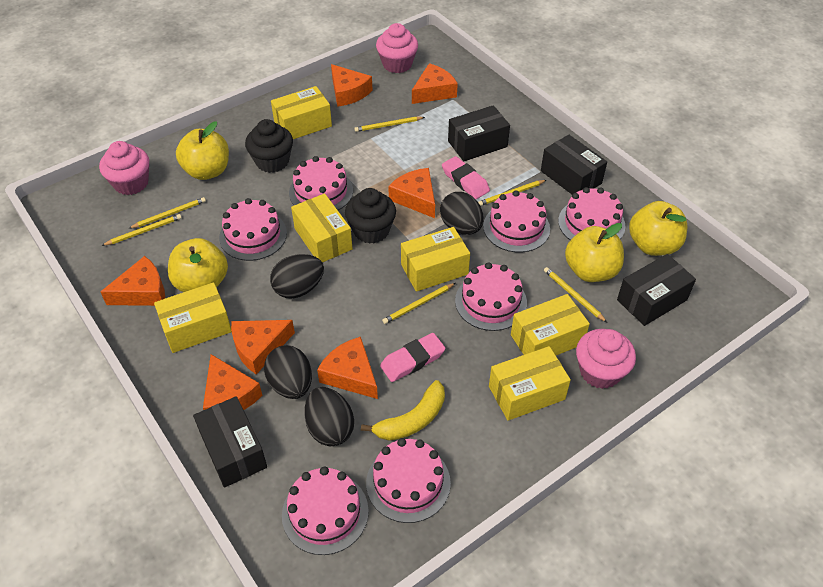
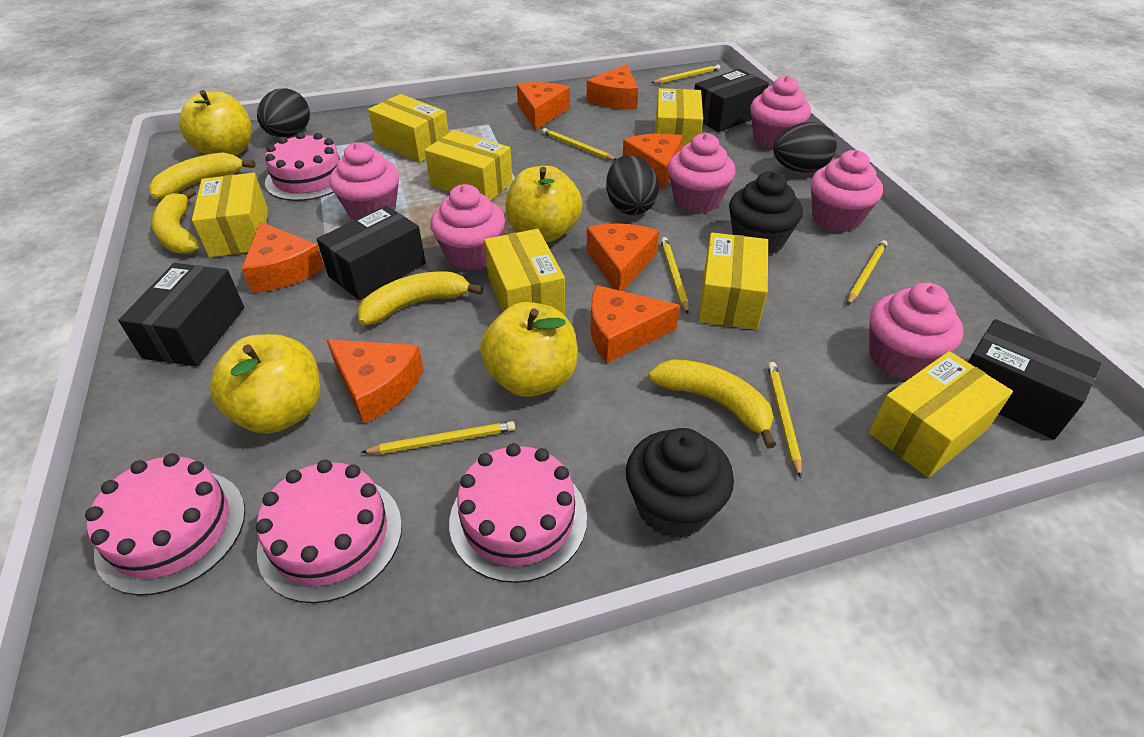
black egg: 4 -> 3
pink cake: 7 -> 4
pink cupcake: 3 -> 6
pink eraser: 2 -> 0
yellow banana: 1 -> 4
yellow box: 6 -> 7

